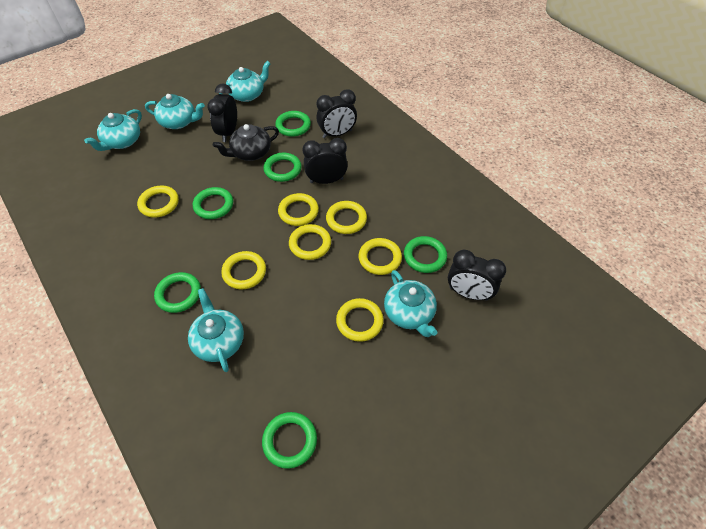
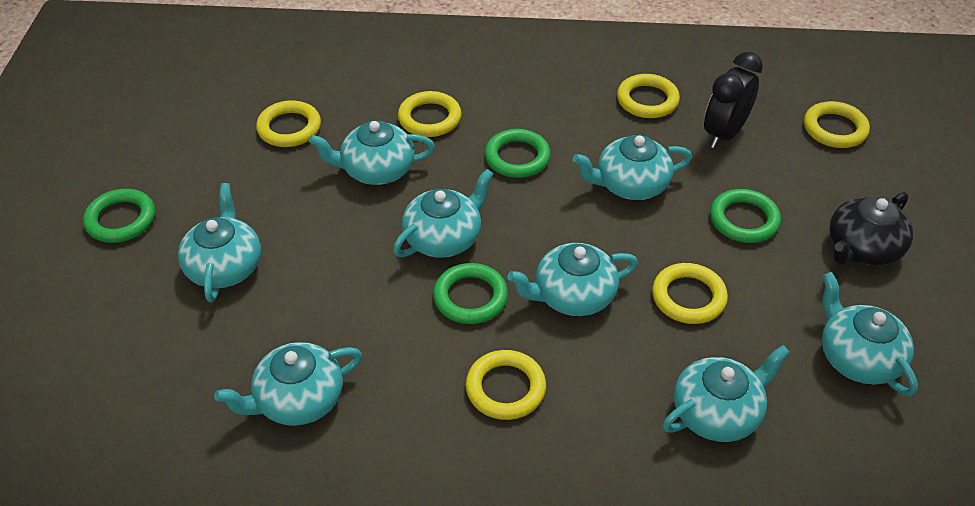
black clock: 4 -> 1
green ring: 6 -> 4
turquoise teapot: 5 -> 8
yellow ring: 7 -> 6

